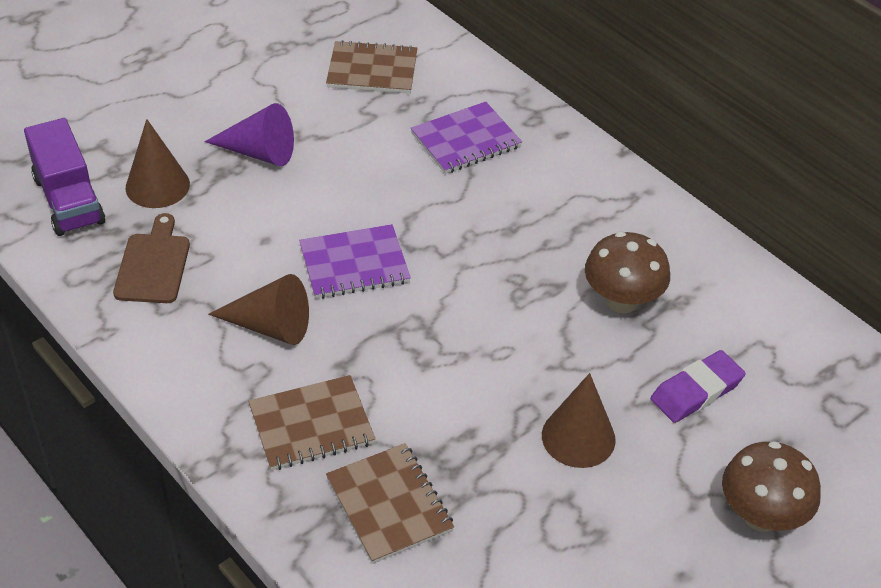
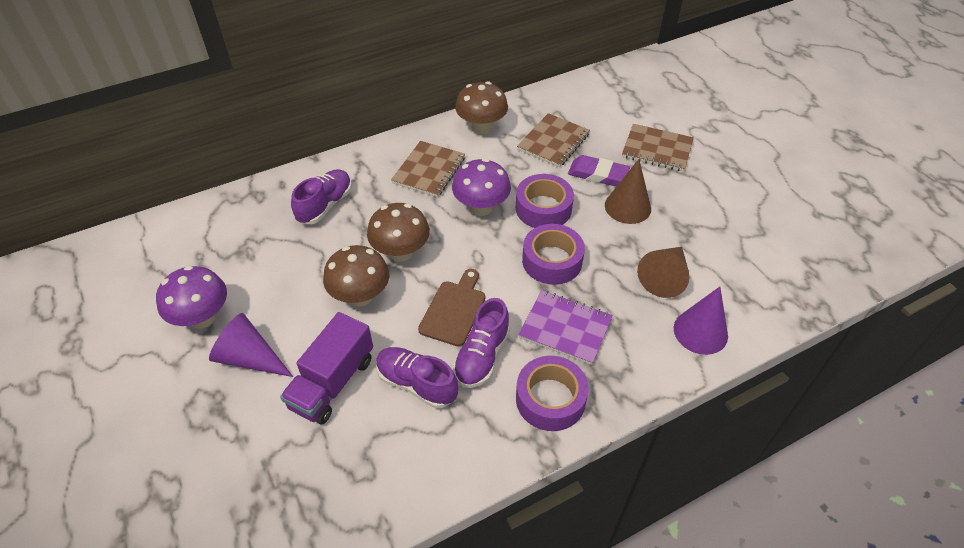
brown cone: 3 -> 2
brown mushroom: 2 -> 3
purple cone: 1 -> 2
purple mushroom: 0 -> 2
purple notebook: 2 -> 1
purple shoe: 0 -> 3
purple tape: 0 -> 3

